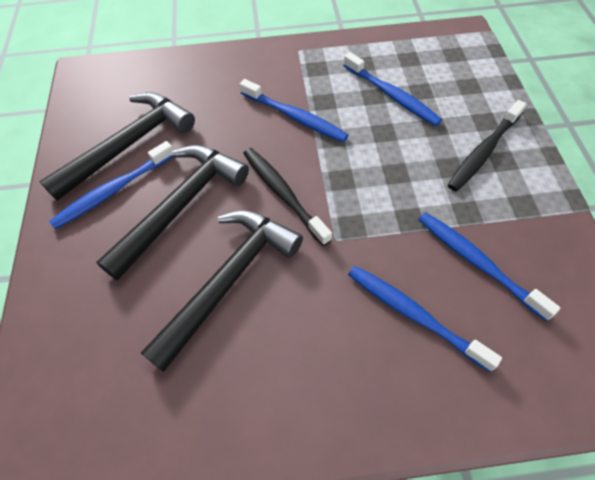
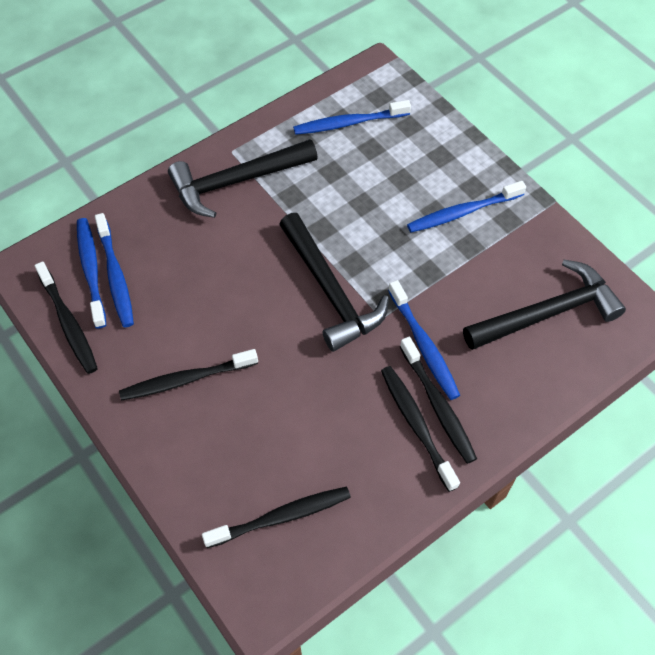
black toothbrush: 2 -> 5

